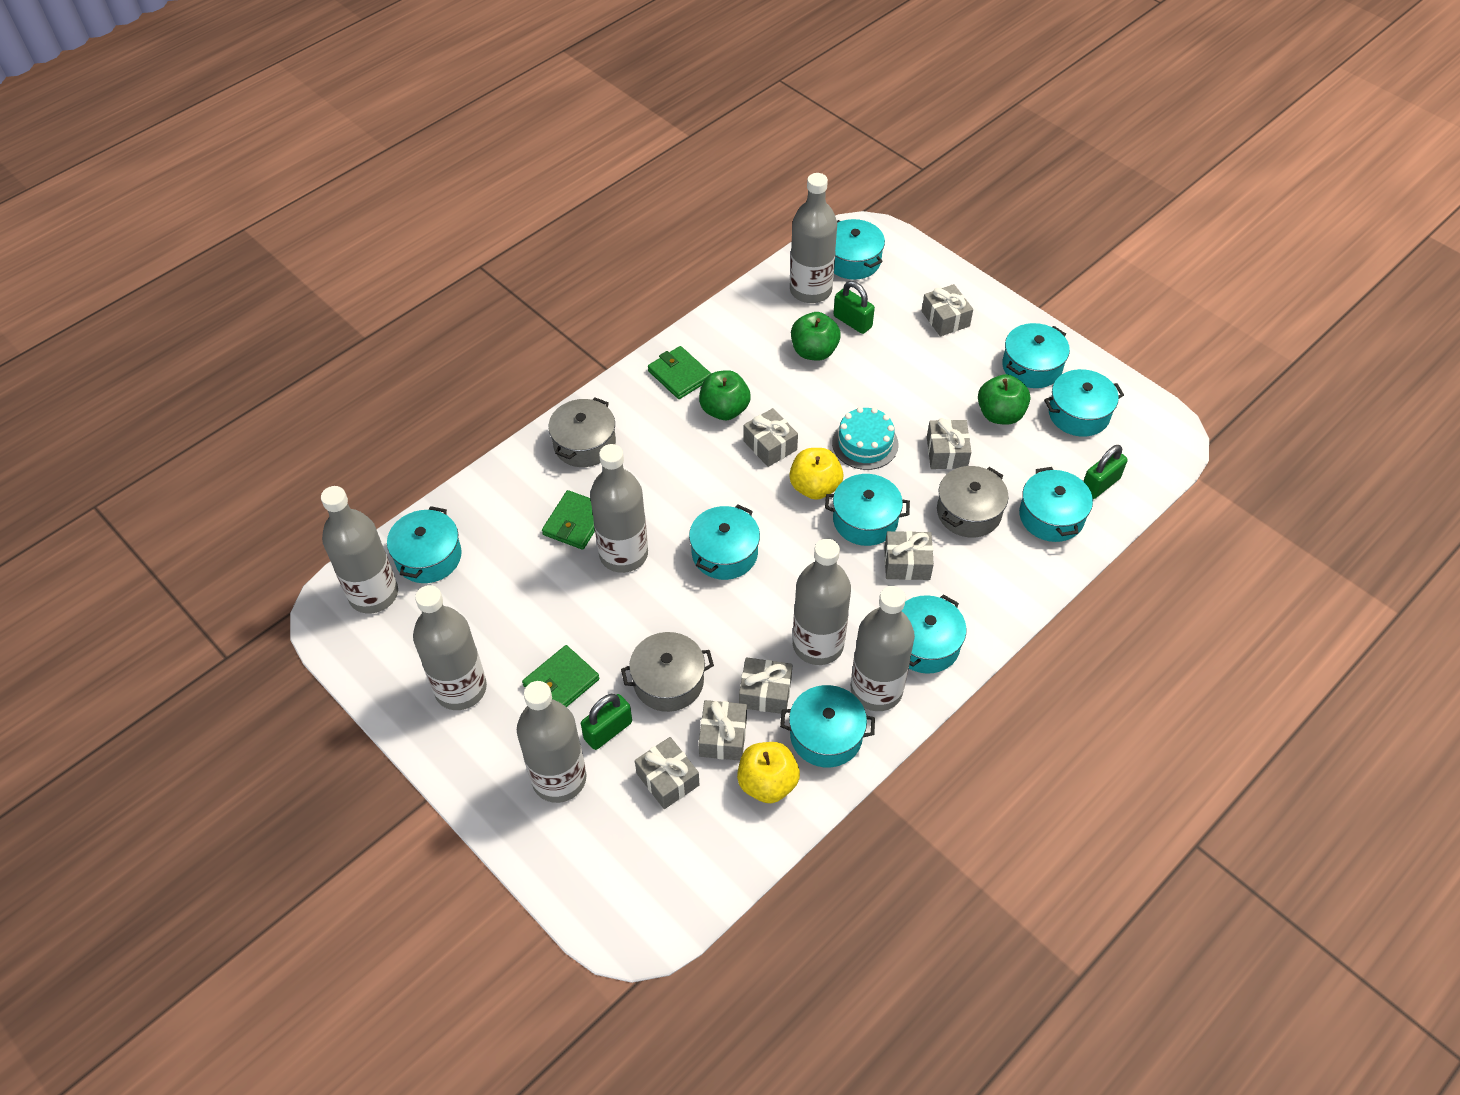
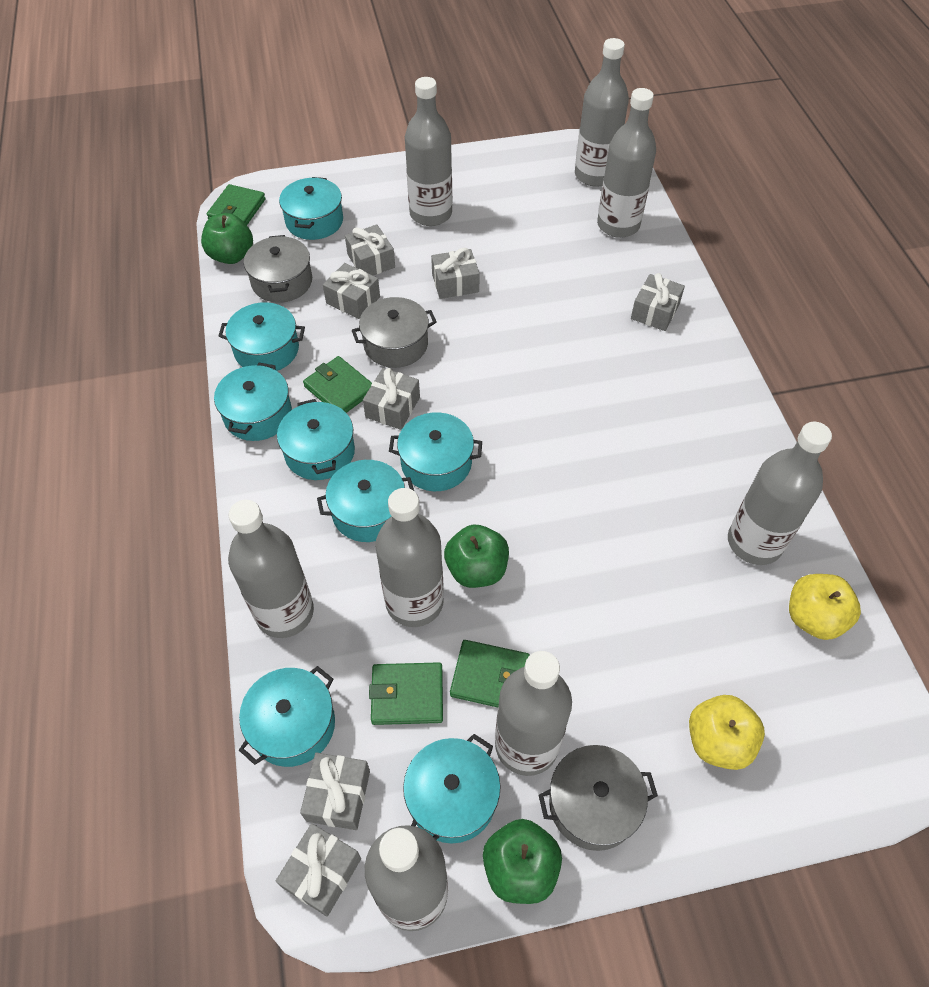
green padlock: 3 -> 0
green wallet: 3 -> 4
grey bottle: 7 -> 8
turquoise cake: 1 -> 0
turquoise pot: 9 -> 8

